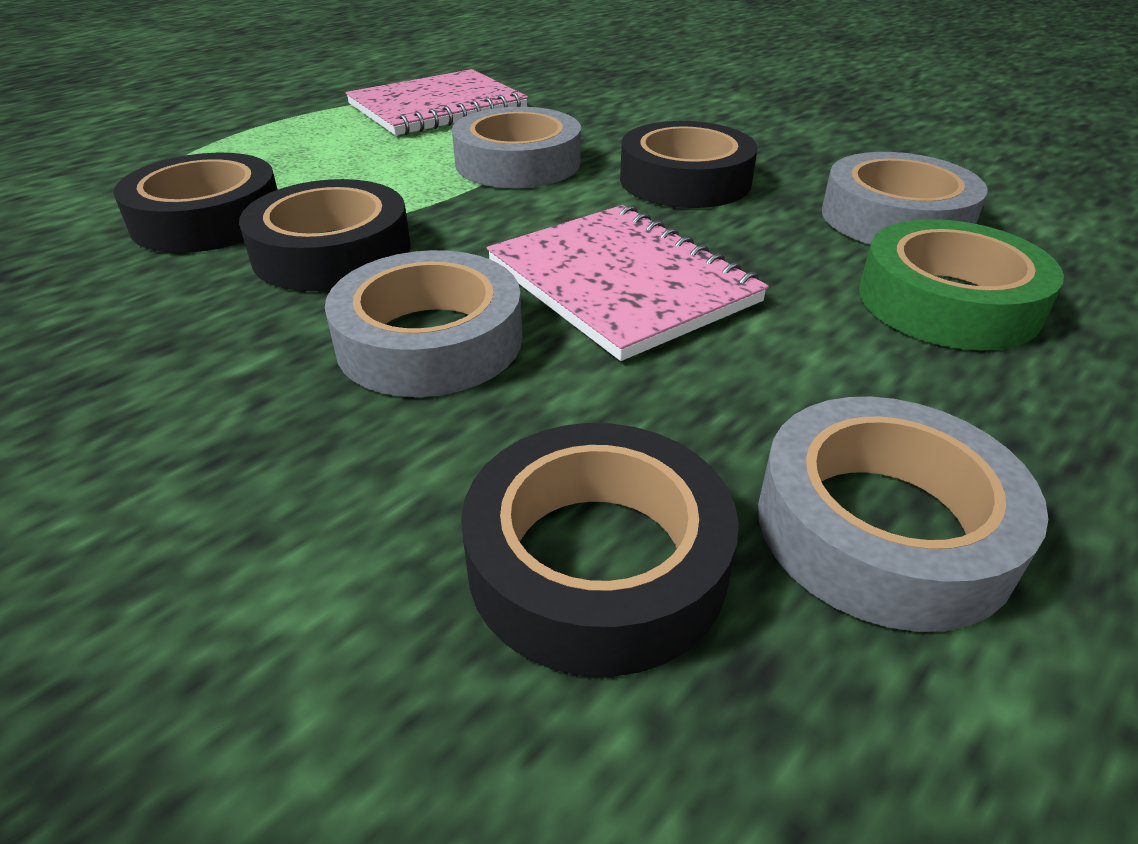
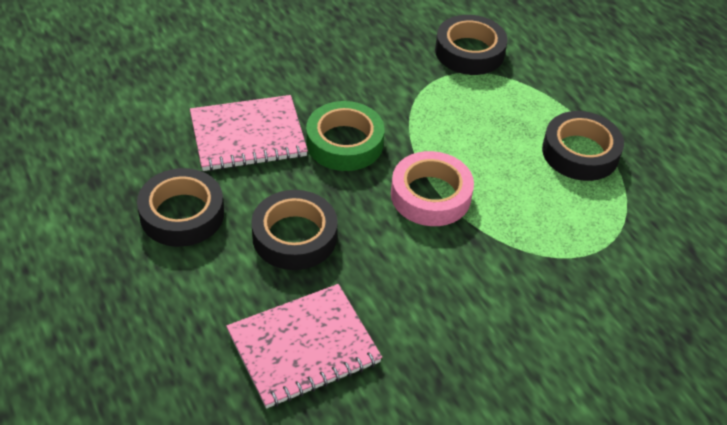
grey tape: 4 -> 0
pink tape: 0 -> 1

